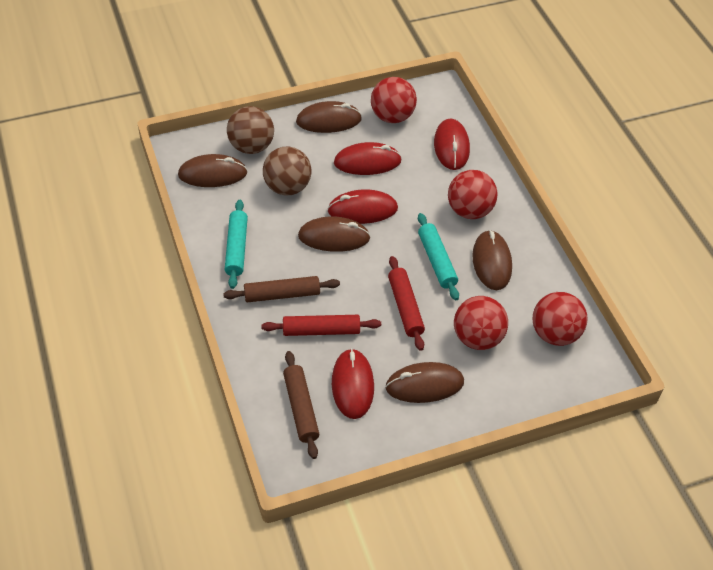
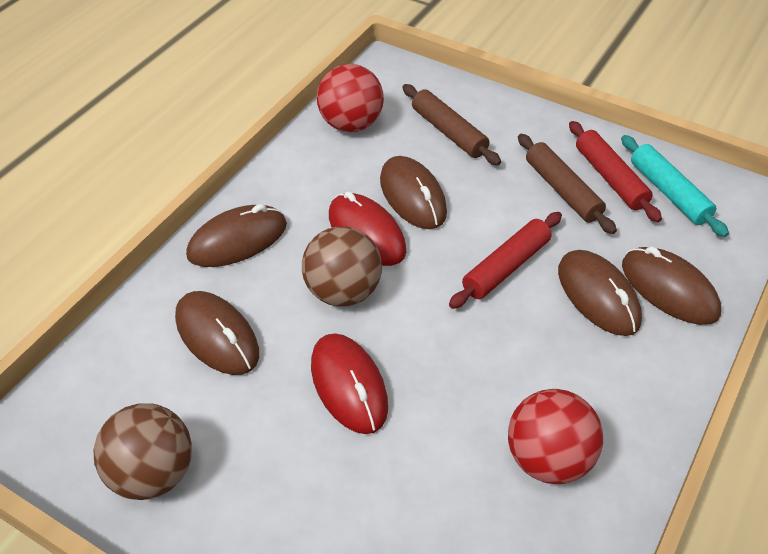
red ball: 4 -> 2
red mouse: 4 -> 2
turquoise rolling pin: 2 -> 1

